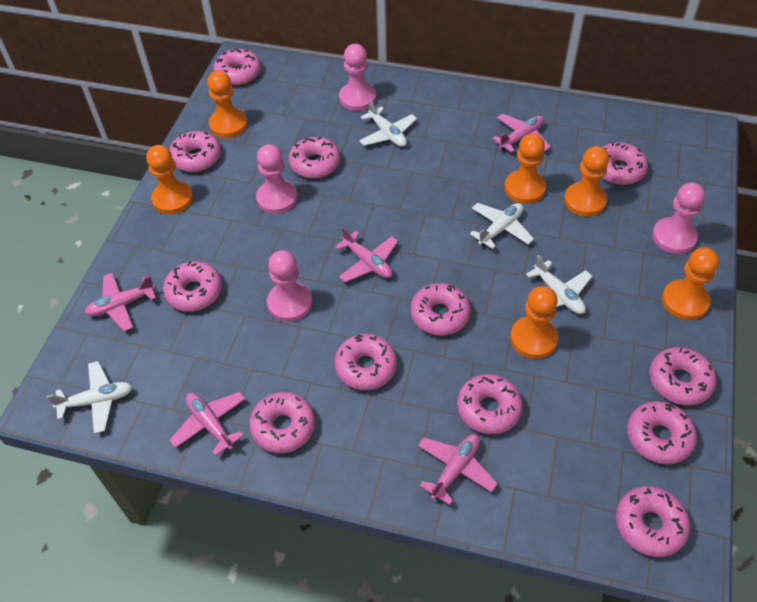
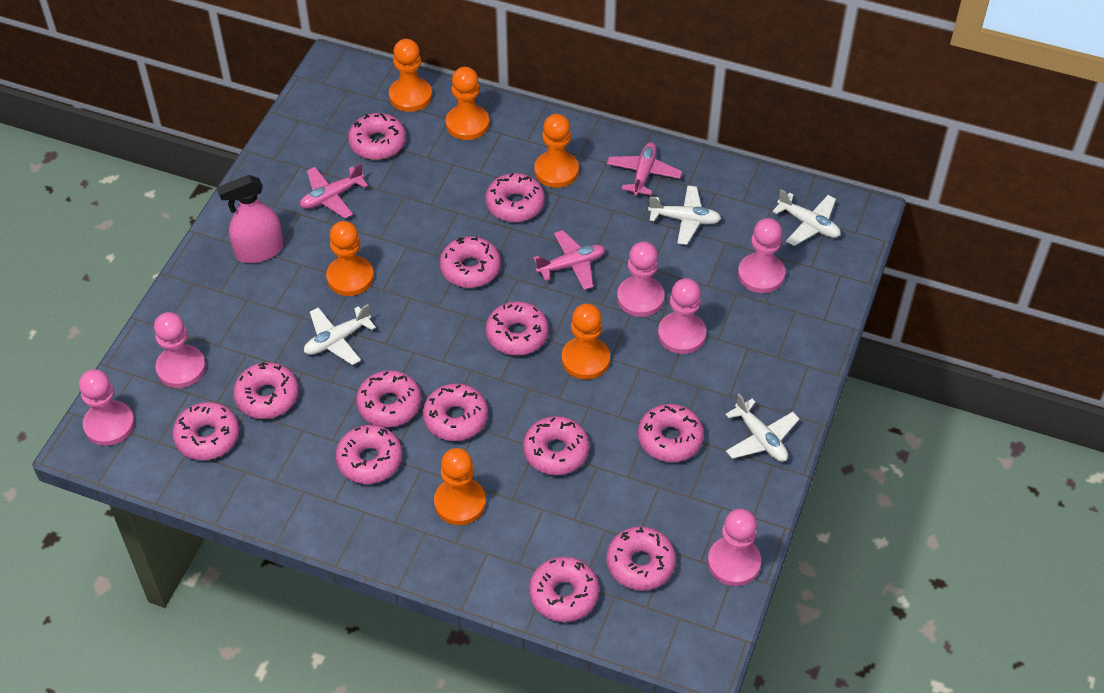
pink donut: 12 -> 13
pink pawn: 4 -> 6
pink plane: 5 -> 3
pink spray bottle: 0 -> 1

